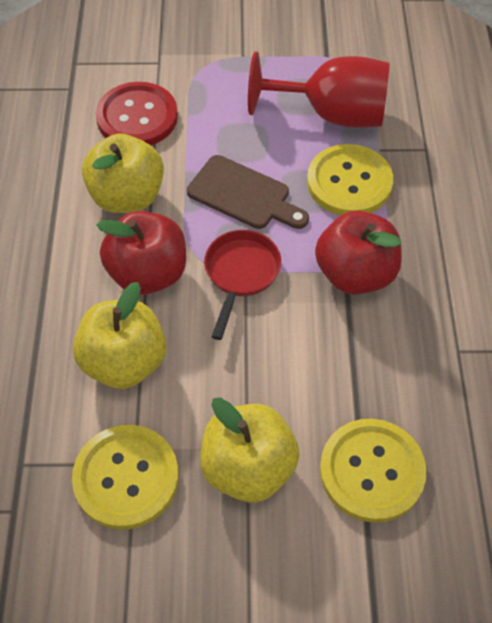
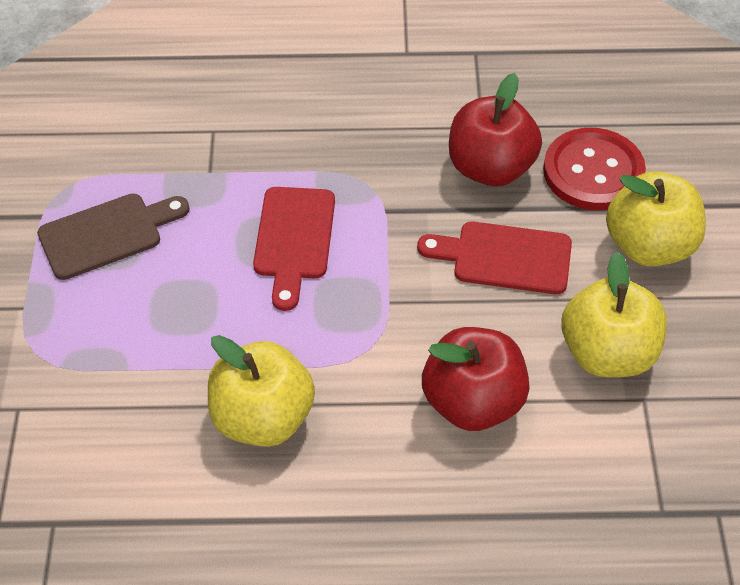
red cutting board: 0 -> 2
red goblet: 1 -> 0
red pan: 1 -> 0
yellow button: 3 -> 0

